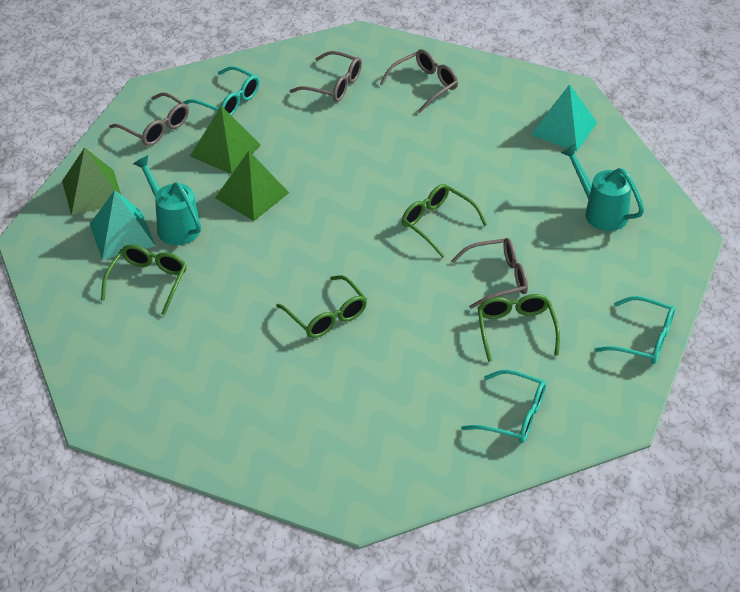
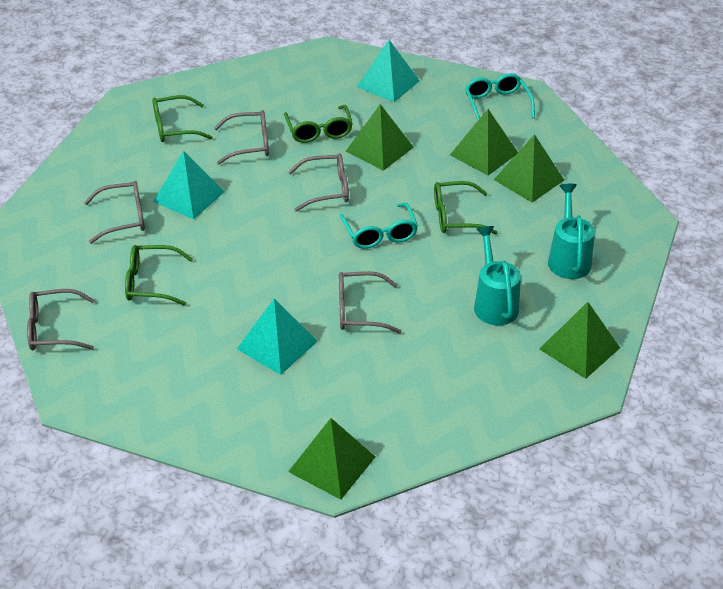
green pyramid: 3 -> 5
grey glasses: 4 -> 5
turquoise glasses: 3 -> 2
turquoise pyramid: 2 -> 3

